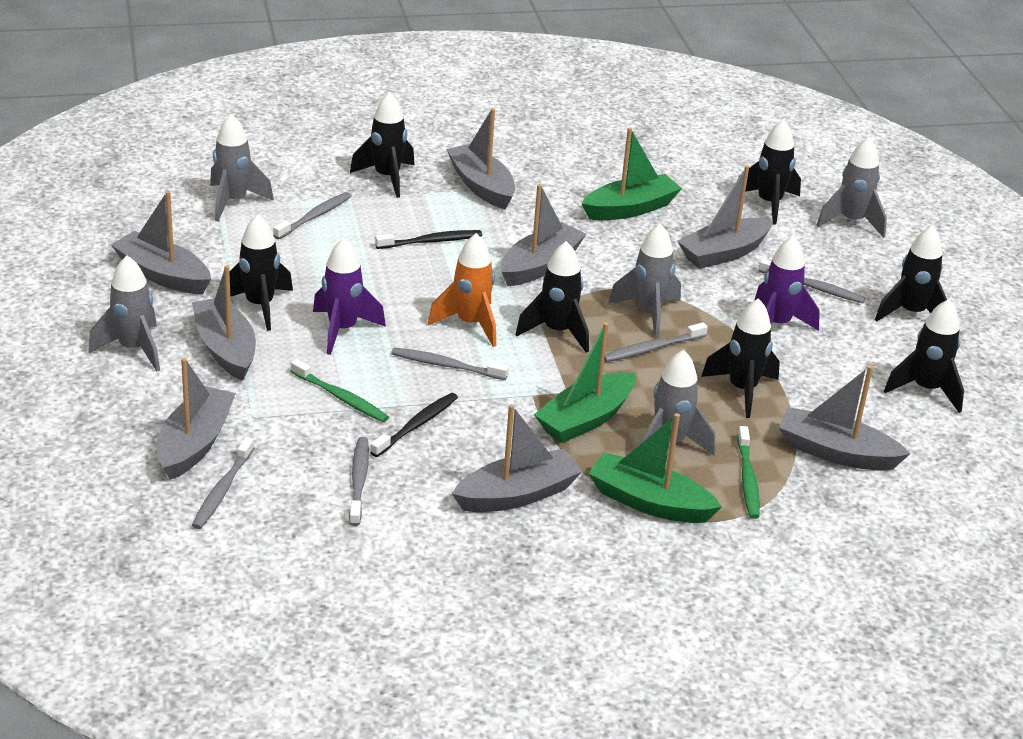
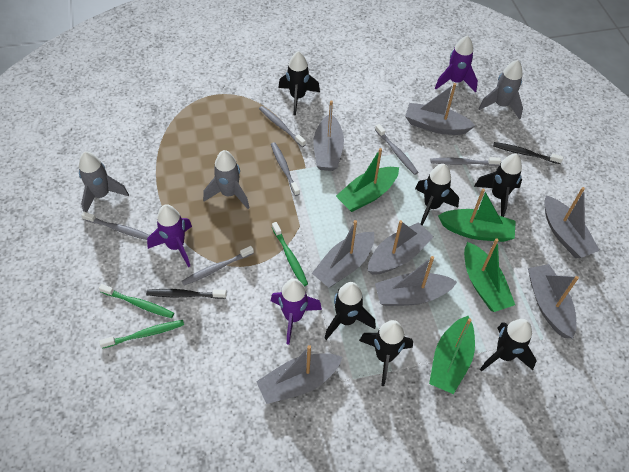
black rocket: 7 -> 6
green boat: 3 -> 4
green toothbrush: 2 -> 3
grey rocket: 5 -> 3
orange rocket: 1 -> 0
purple rocket: 2 -> 3

